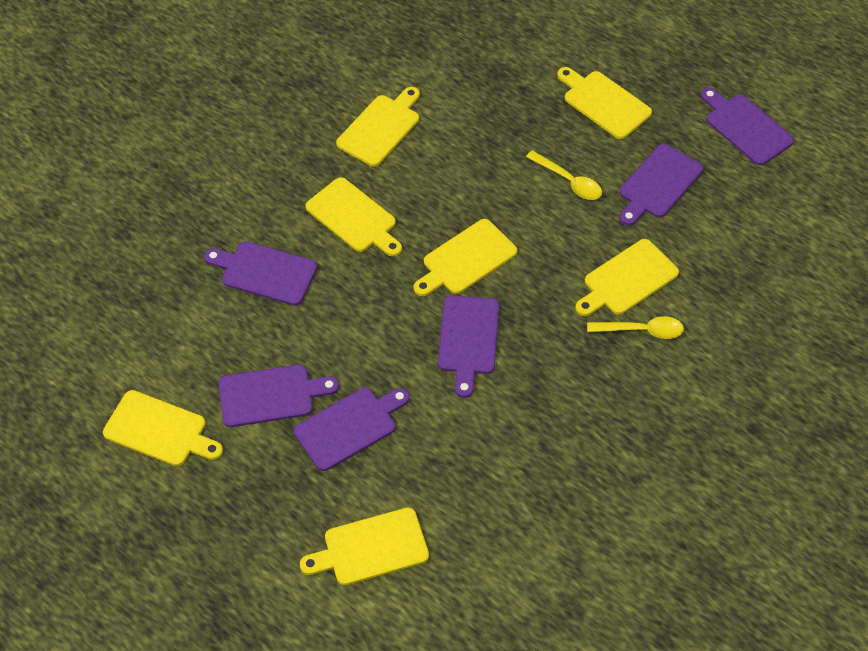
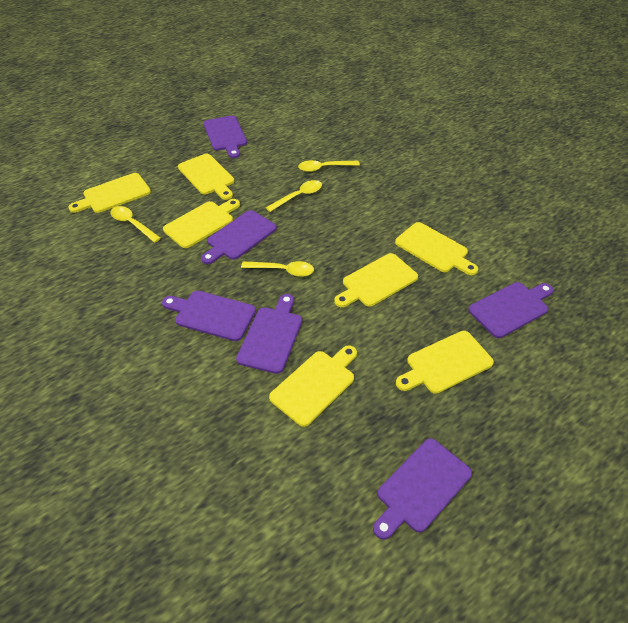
yellow spoon: 2 -> 4

